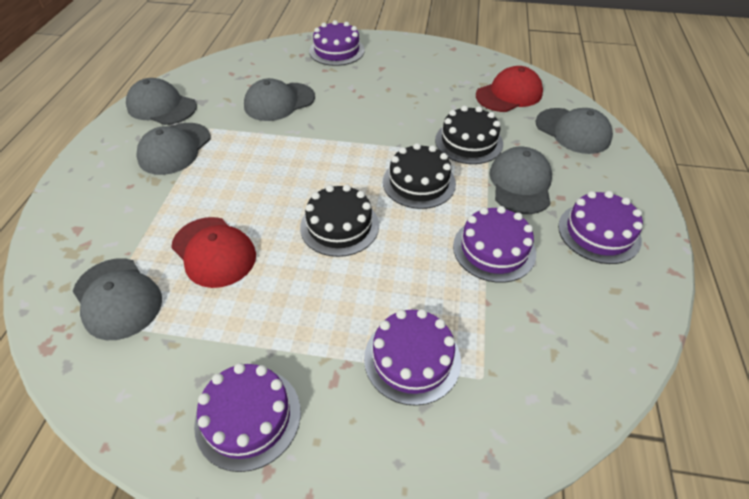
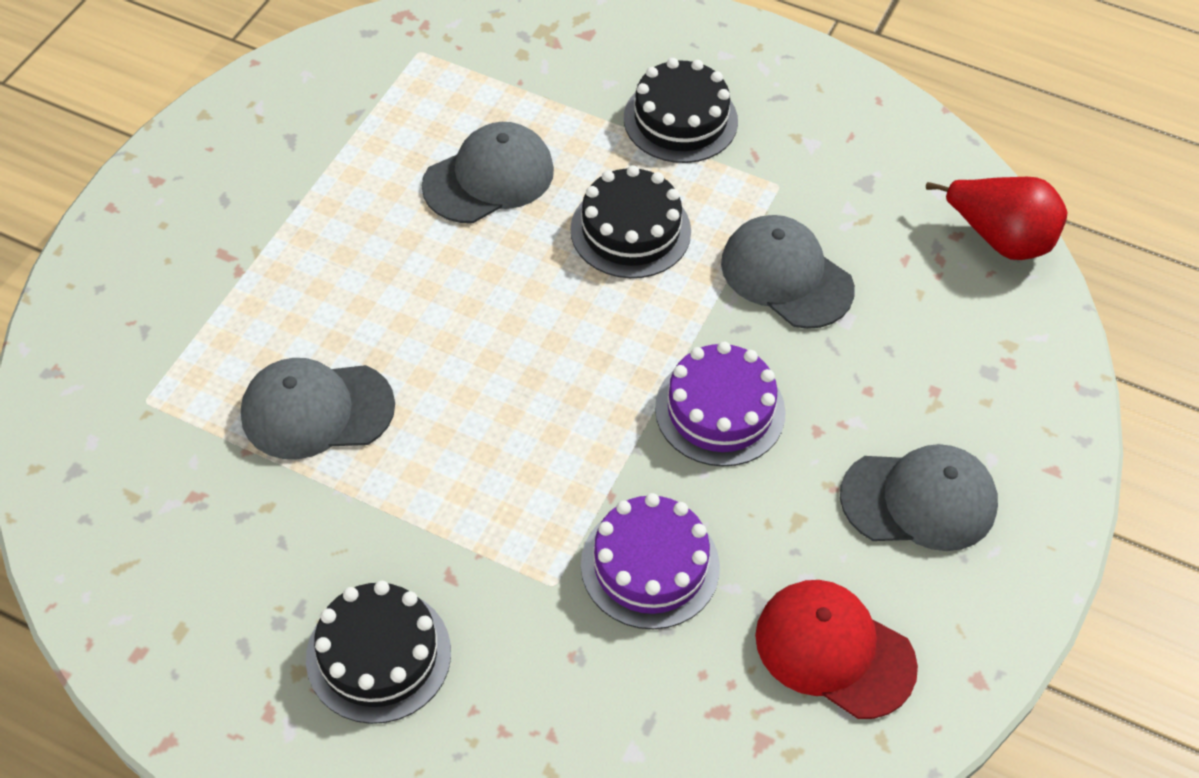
grey cap: 6 -> 4
purple cake: 5 -> 2
red cap: 2 -> 1
red pear: 0 -> 1

